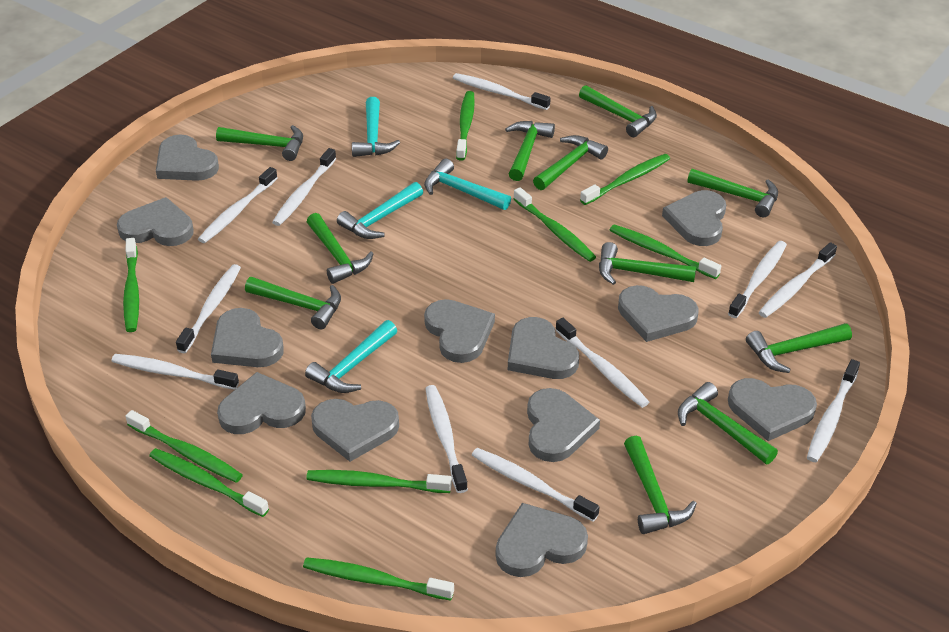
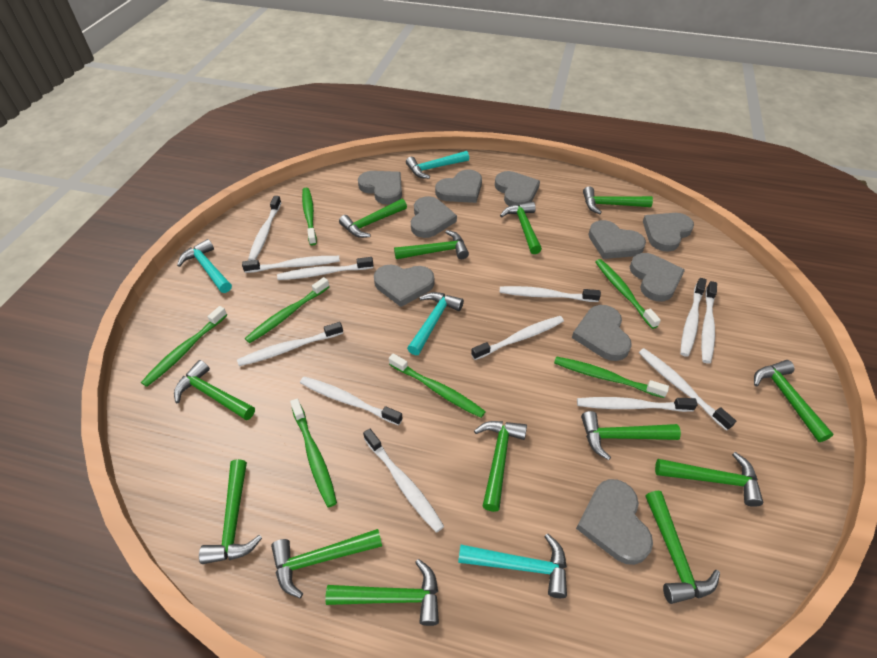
green hammer: 11 -> 13
green toothbrush: 9 -> 7
grey heart: 12 -> 10
white toothbrush: 11 -> 12

